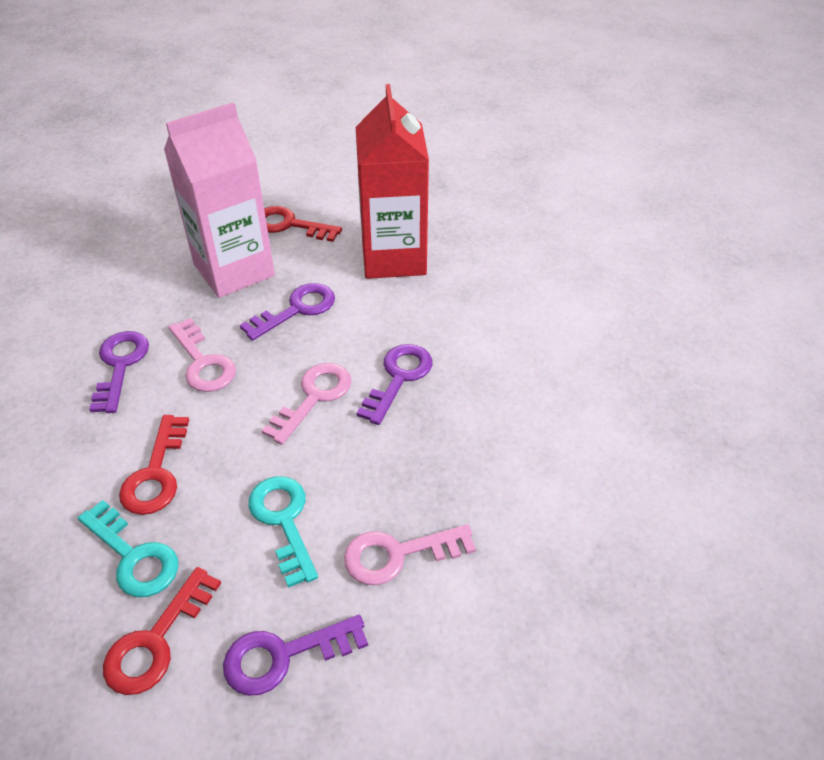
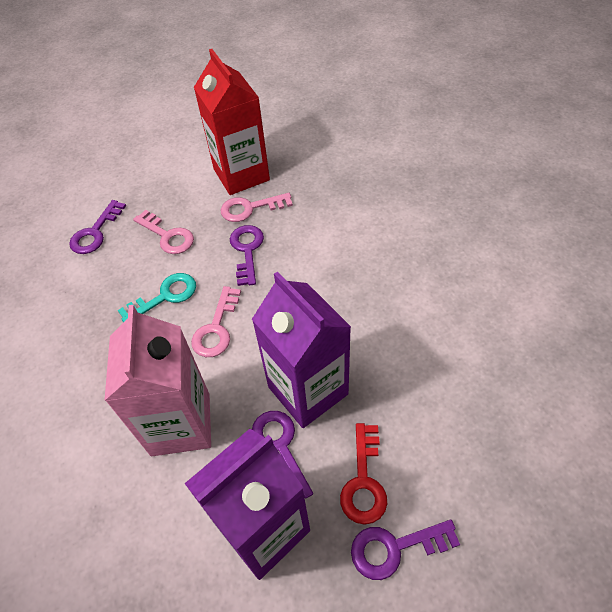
purple carton: 0 -> 2
red key: 3 -> 1
turquoise key: 2 -> 1

